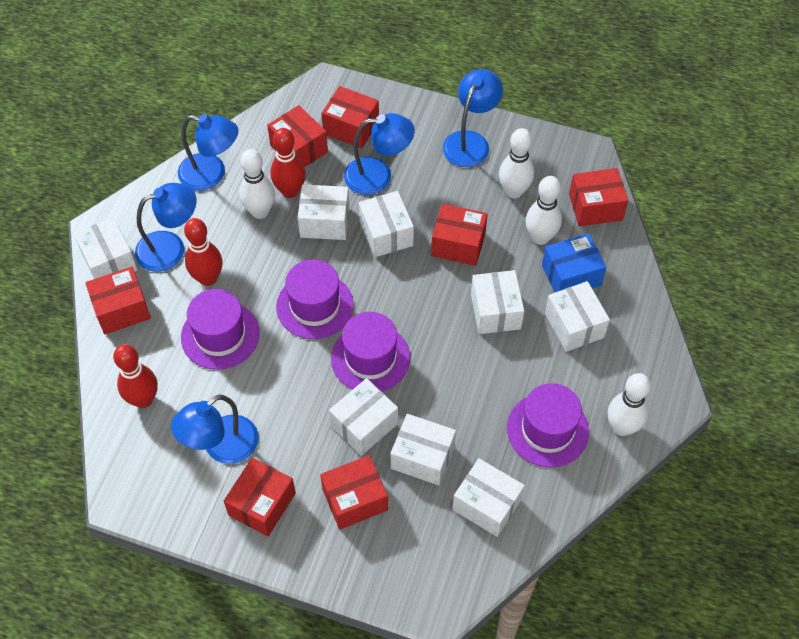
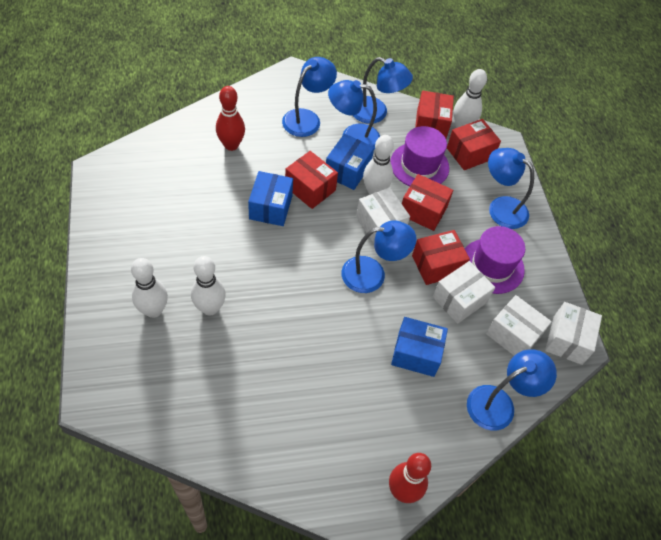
blue box: 1 -> 3
blue lamp: 5 -> 6
purple hat: 4 -> 2
red bowling pin: 3 -> 2
red box: 7 -> 5
white box: 8 -> 4

